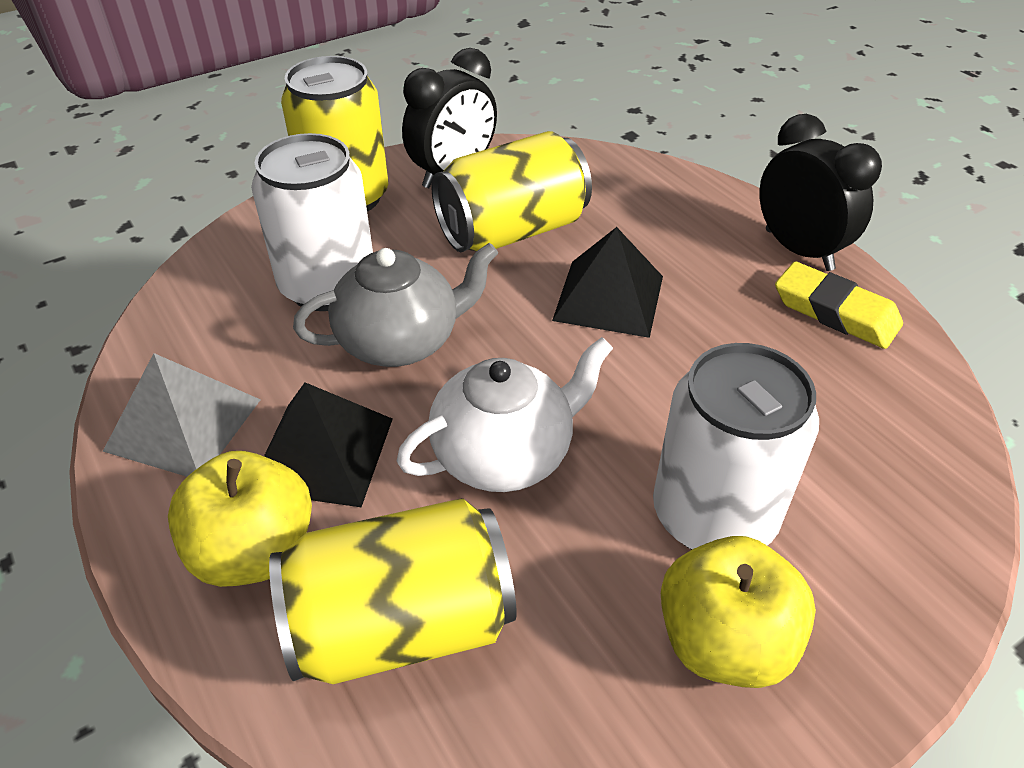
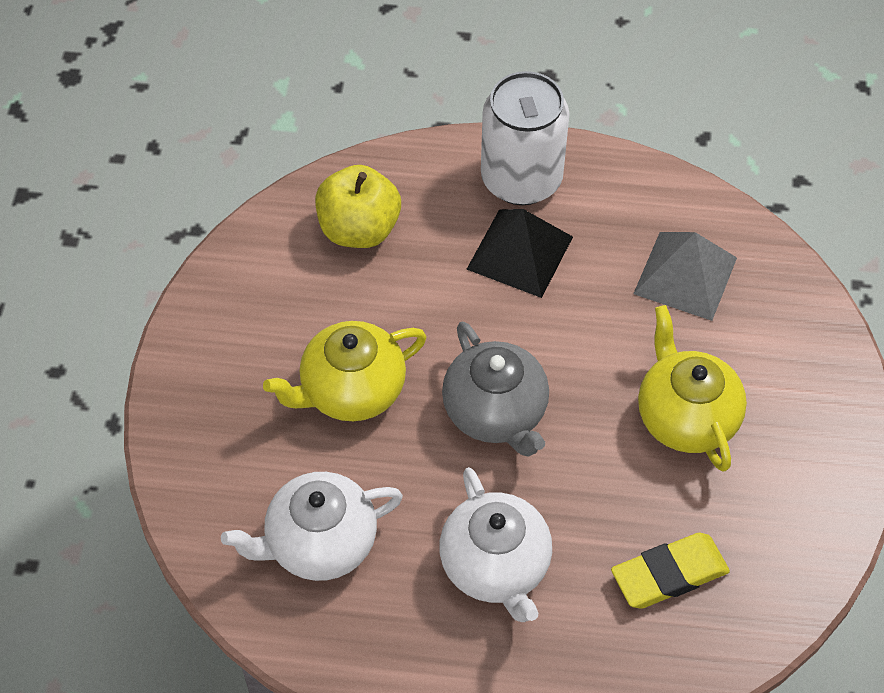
black clock: 2 -> 0
black pyramid: 2 -> 1
white can: 2 -> 1
white teapot: 1 -> 2
yellow apple: 2 -> 1
yellow can: 3 -> 0
yellow teapot: 0 -> 2

